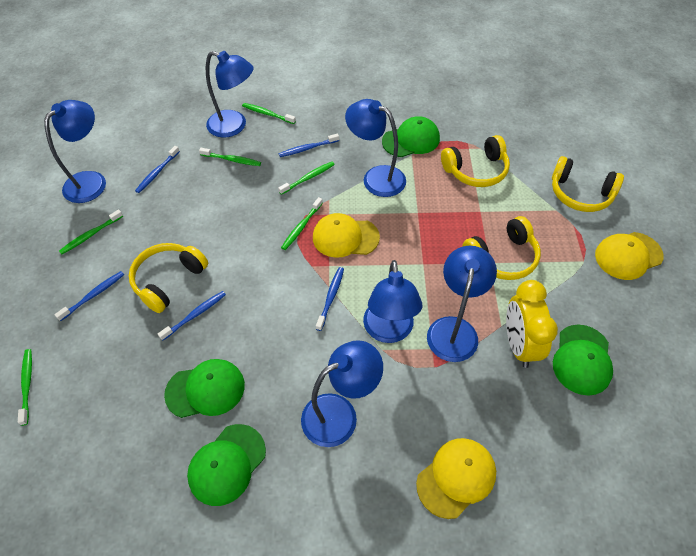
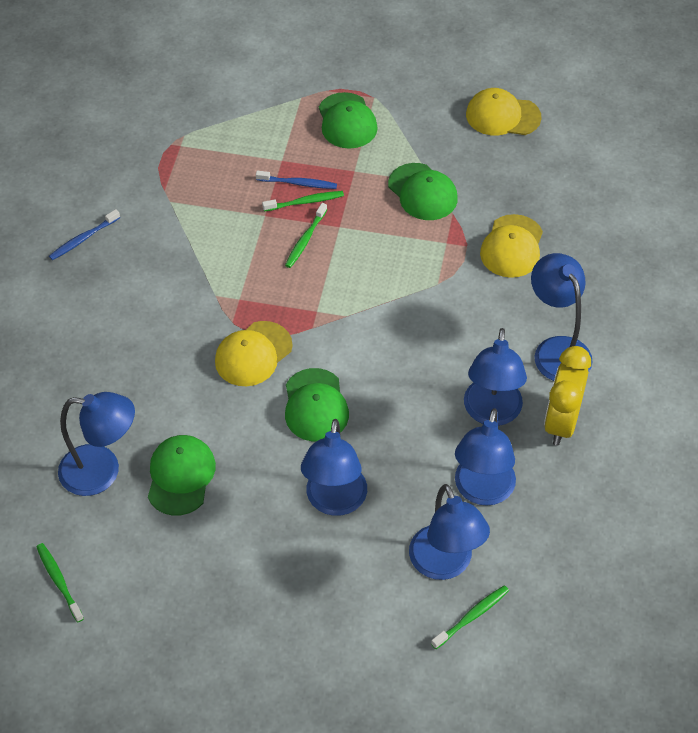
blue toothbrush: 5 -> 2
green toothbrush: 6 -> 4
yellow headphones: 4 -> 0

